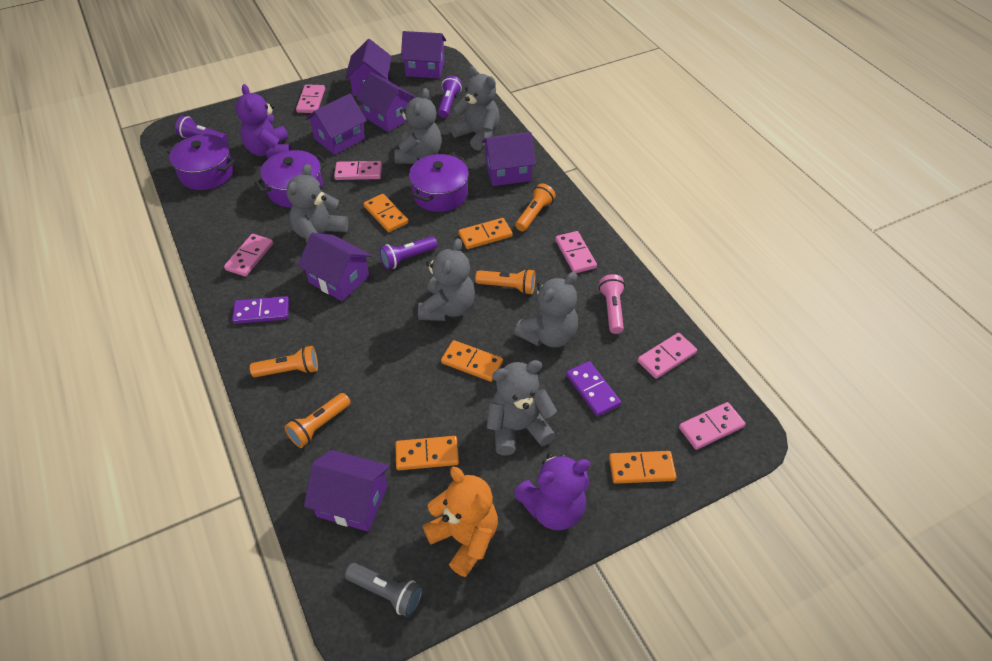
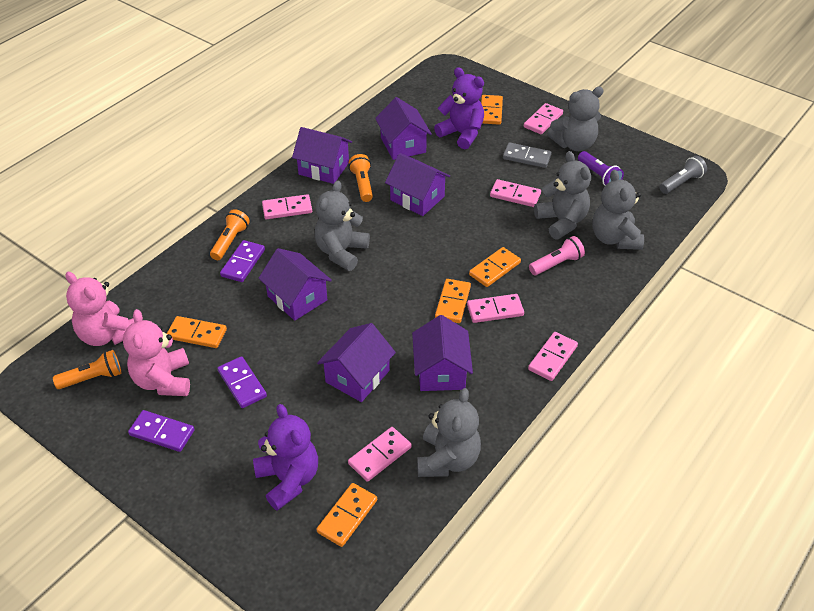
grey domino: 0 -> 1
grey teddy bear: 6 -> 5
orange flashlight: 4 -> 3
orange teddy bear: 1 -> 0
pink teddy bear: 0 -> 2
purple domino: 2 -> 3
purple flashlight: 3 -> 1
purple house: 7 -> 6
purple pot: 3 -> 0

